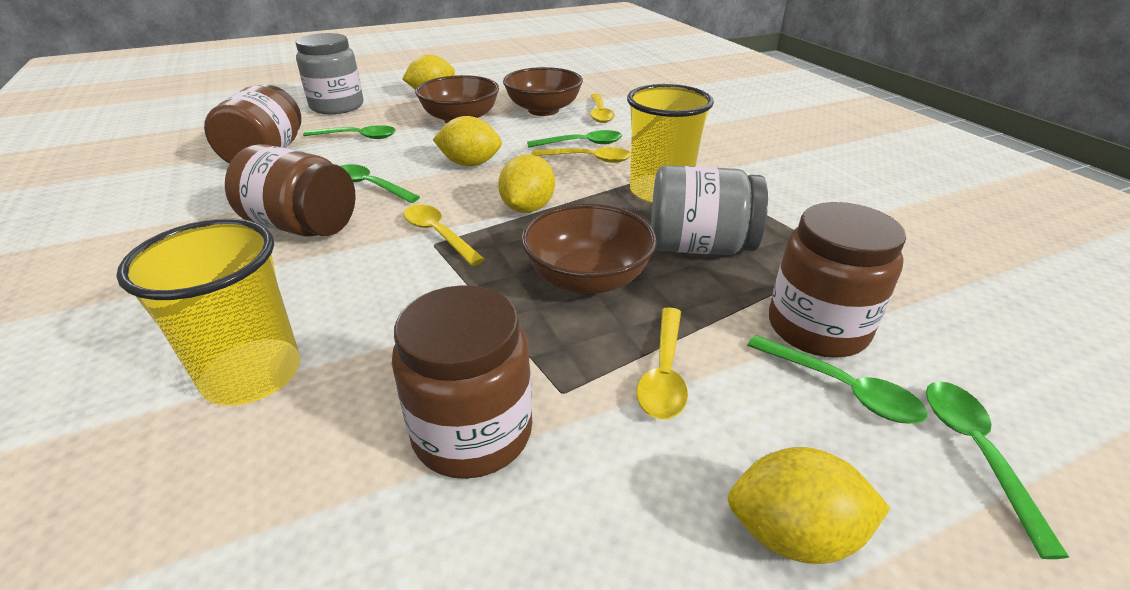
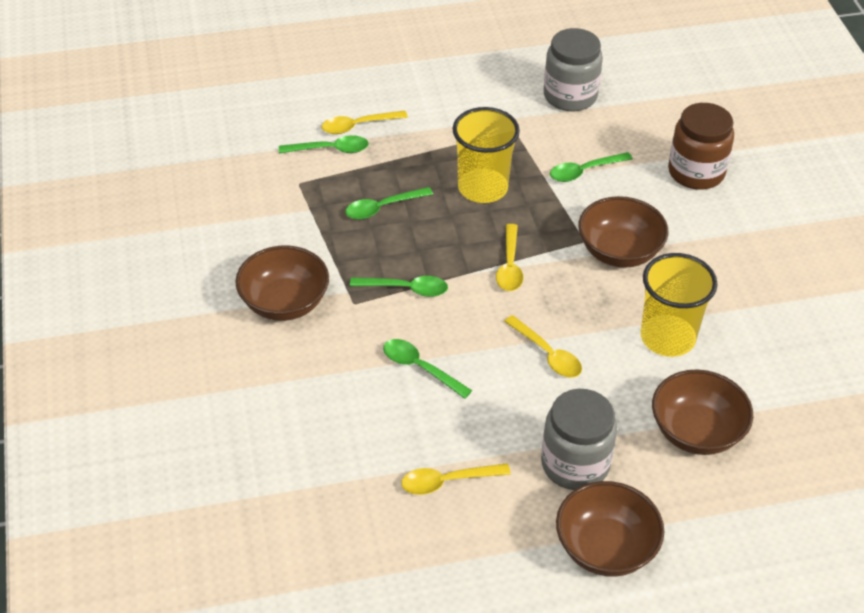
brown bowl: 3 -> 4
brown jar: 4 -> 1
yellow lemon: 4 -> 0

